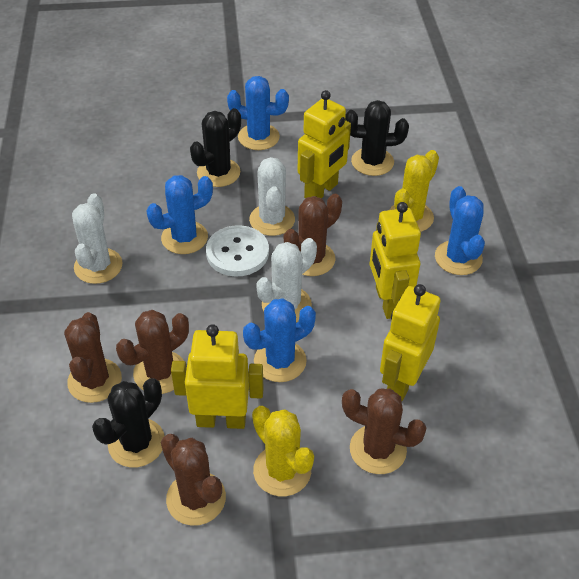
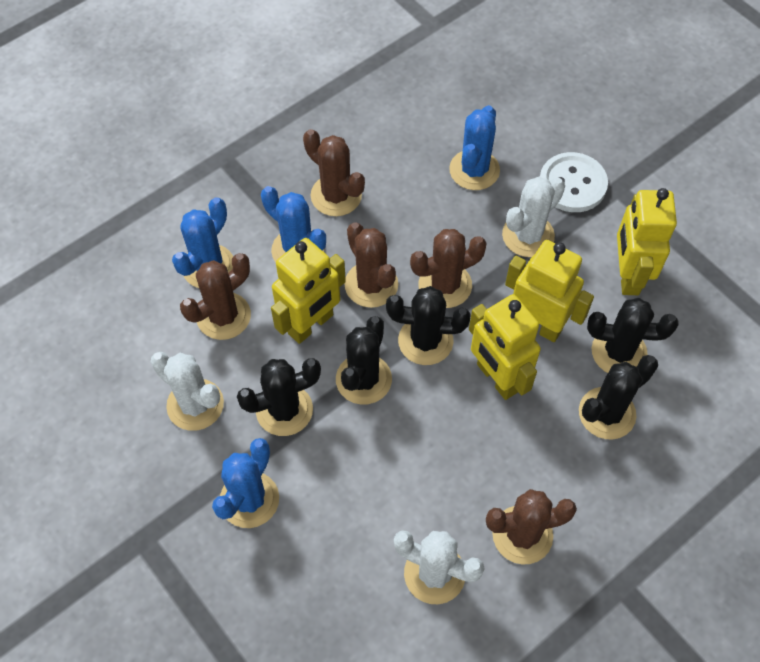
black cactus: 3 -> 5
yellow cactus: 2 -> 0

